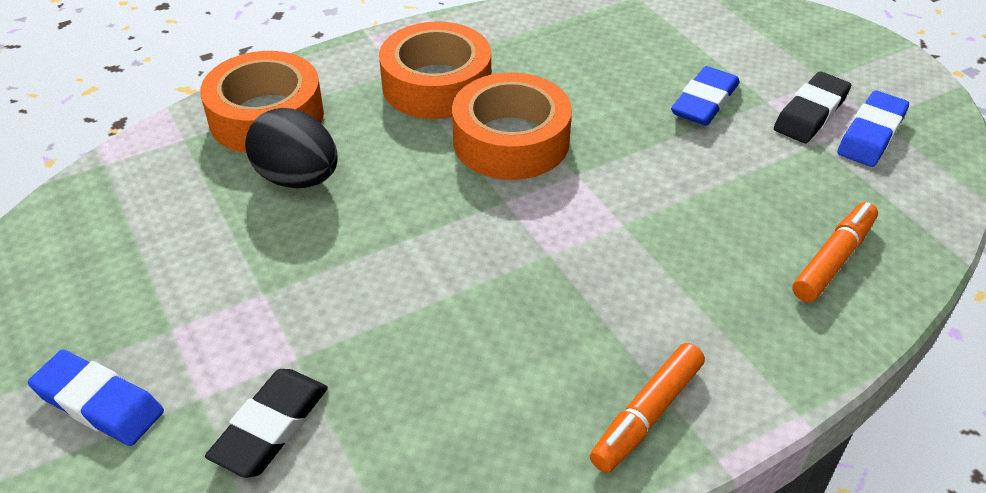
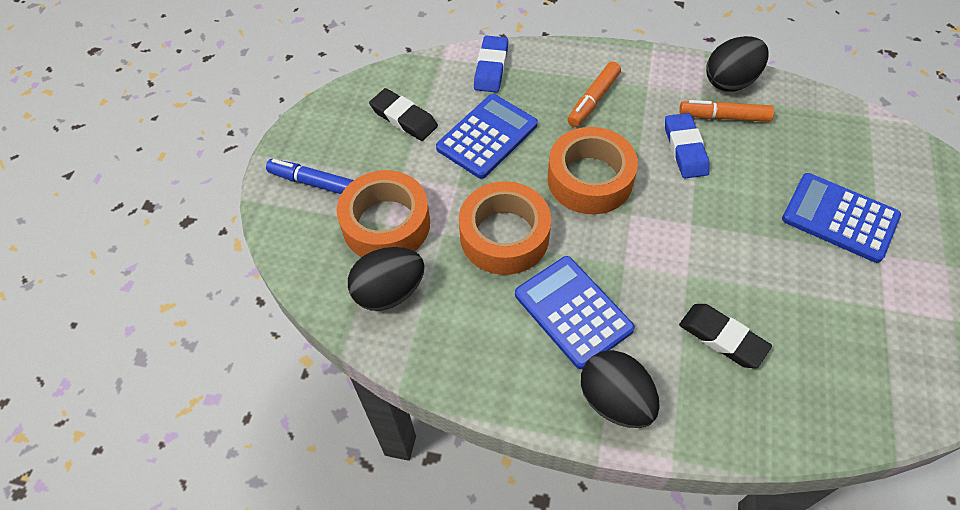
black egg: 1 -> 3
blue calculator: 0 -> 3
blue eraser: 3 -> 2
blue marker: 0 -> 1

